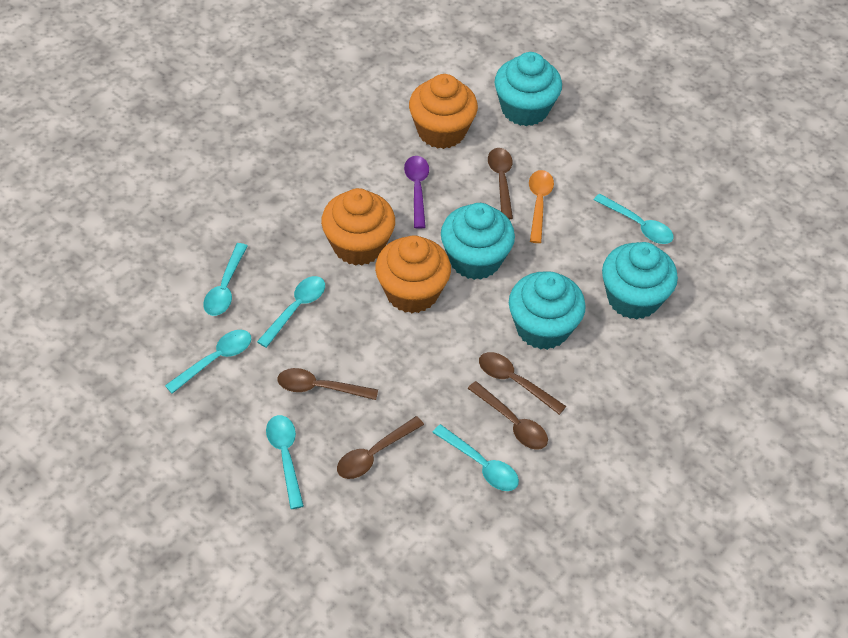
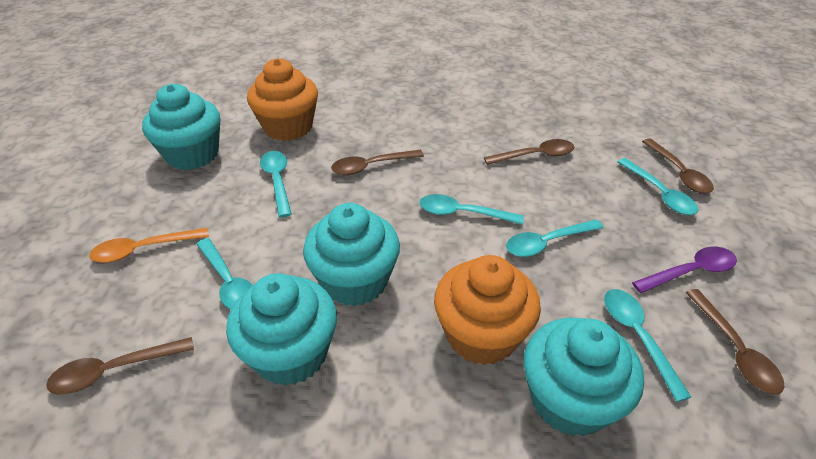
orange cupcake: 3 -> 2

